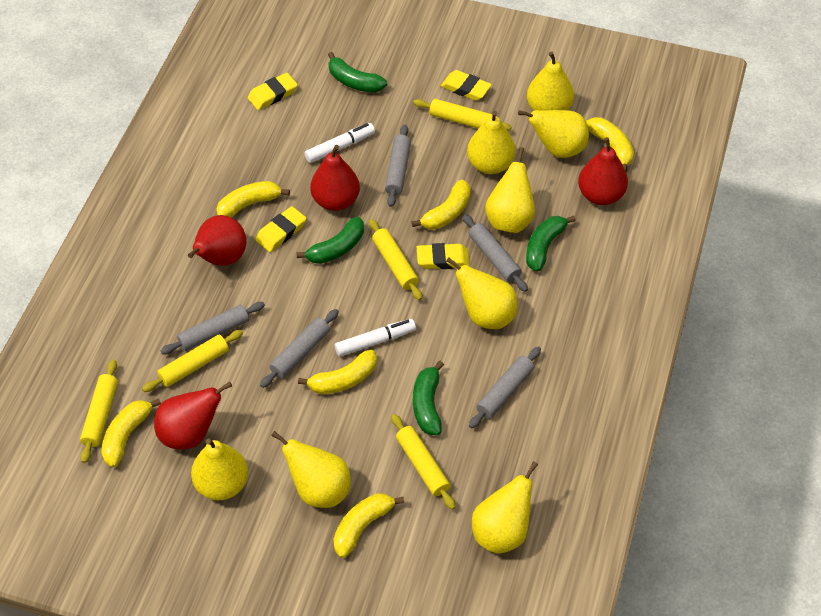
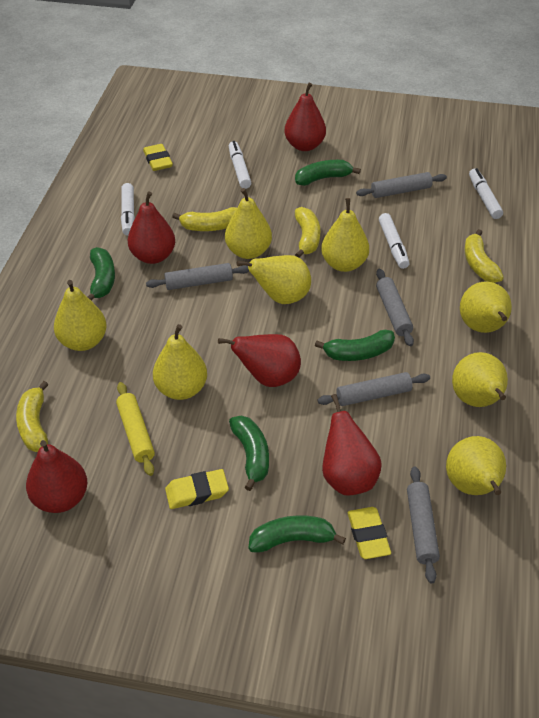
green banana: 4 -> 5
red pear: 4 -> 5
white marker: 2 -> 4
yellow banana: 6 -> 4
yellow eraser: 4 -> 3
yellow rolling pin: 5 -> 1

